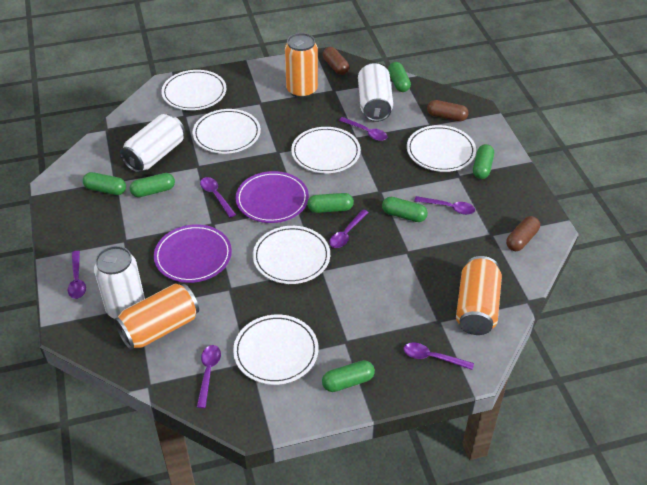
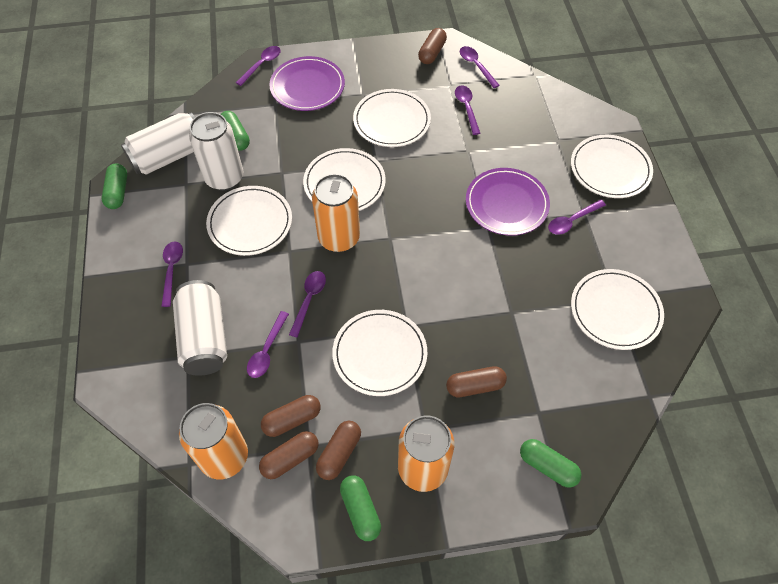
brown capsule: 3 -> 5
green capsule: 7 -> 4

